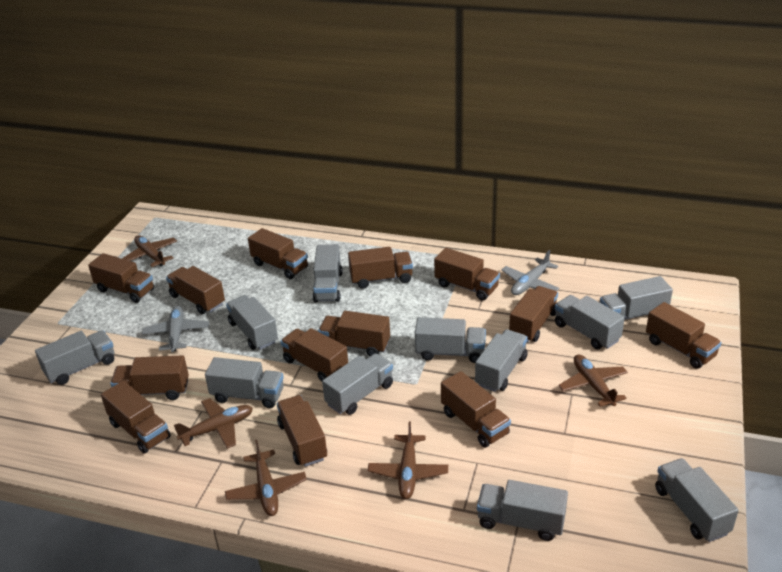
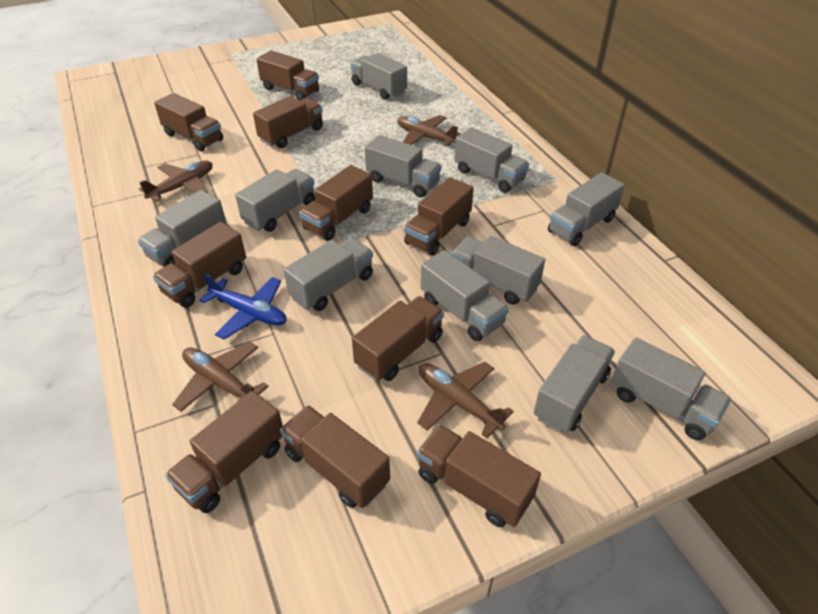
blue plane: 0 -> 1
brown plane: 5 -> 4
brown truck: 13 -> 10
grey plane: 2 -> 0

